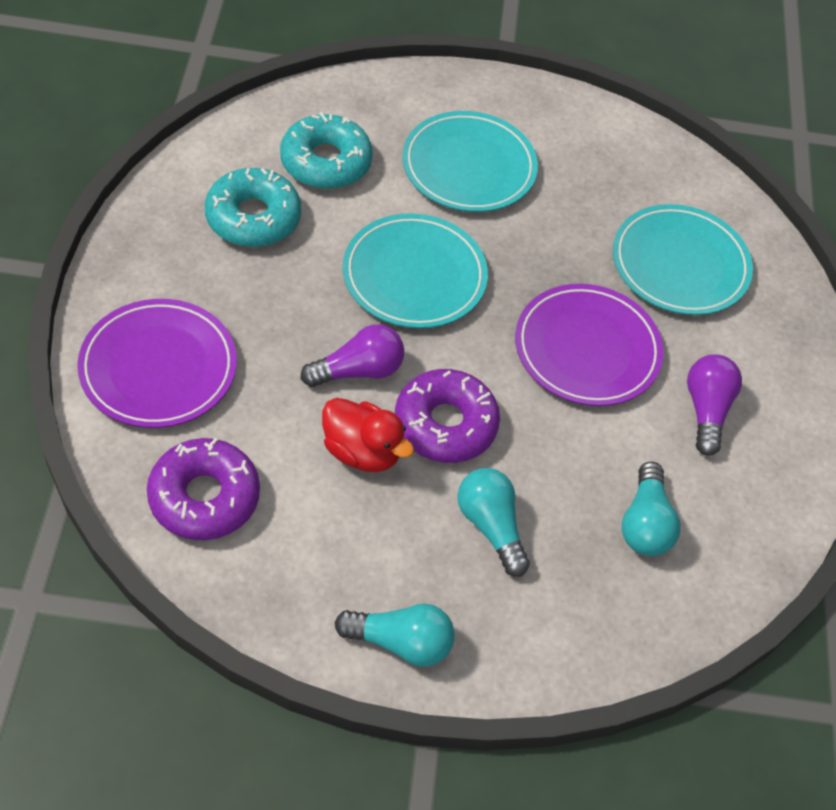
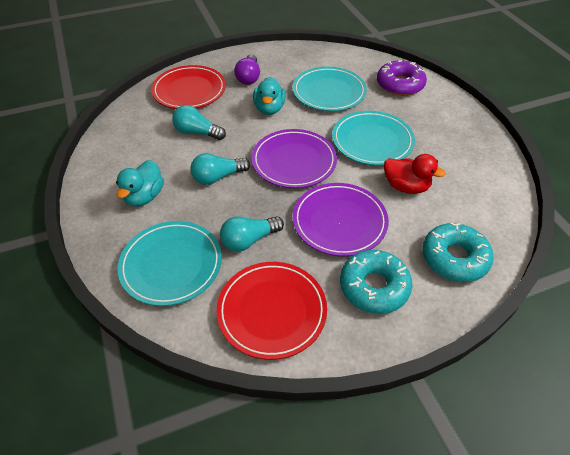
purple donut: 2 -> 1
purple light bulb: 2 -> 1
red plate: 0 -> 2
turquoise duck: 0 -> 2

